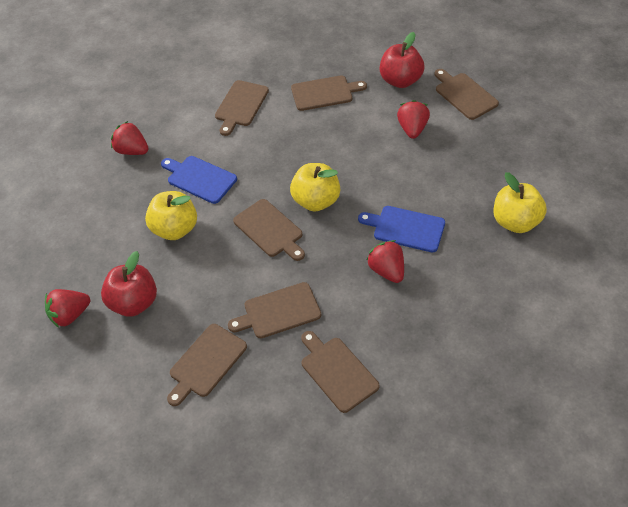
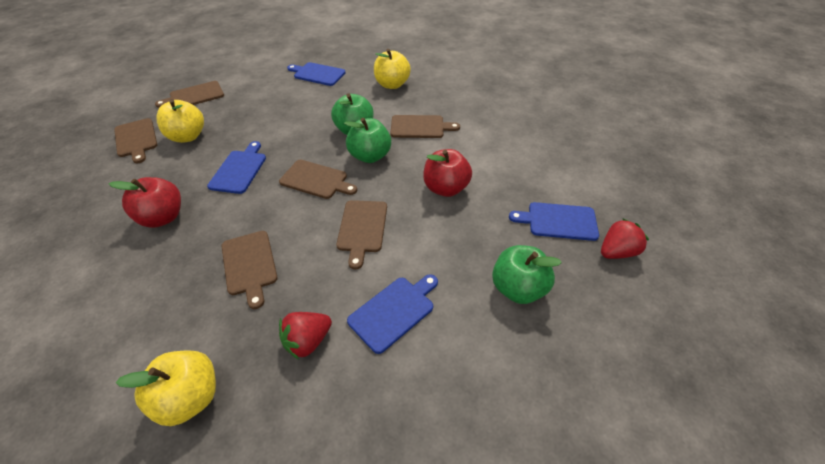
blue cutting board: 2 -> 4
brown cutting board: 7 -> 6
green apple: 0 -> 3
red strawberry: 4 -> 2

